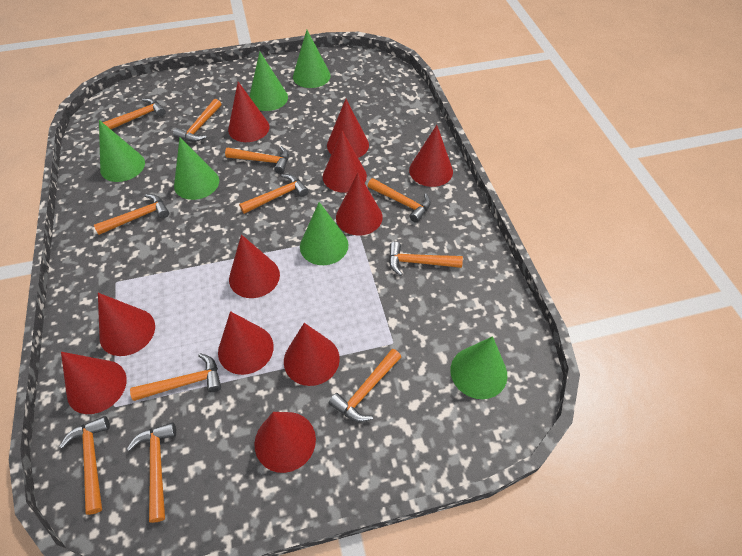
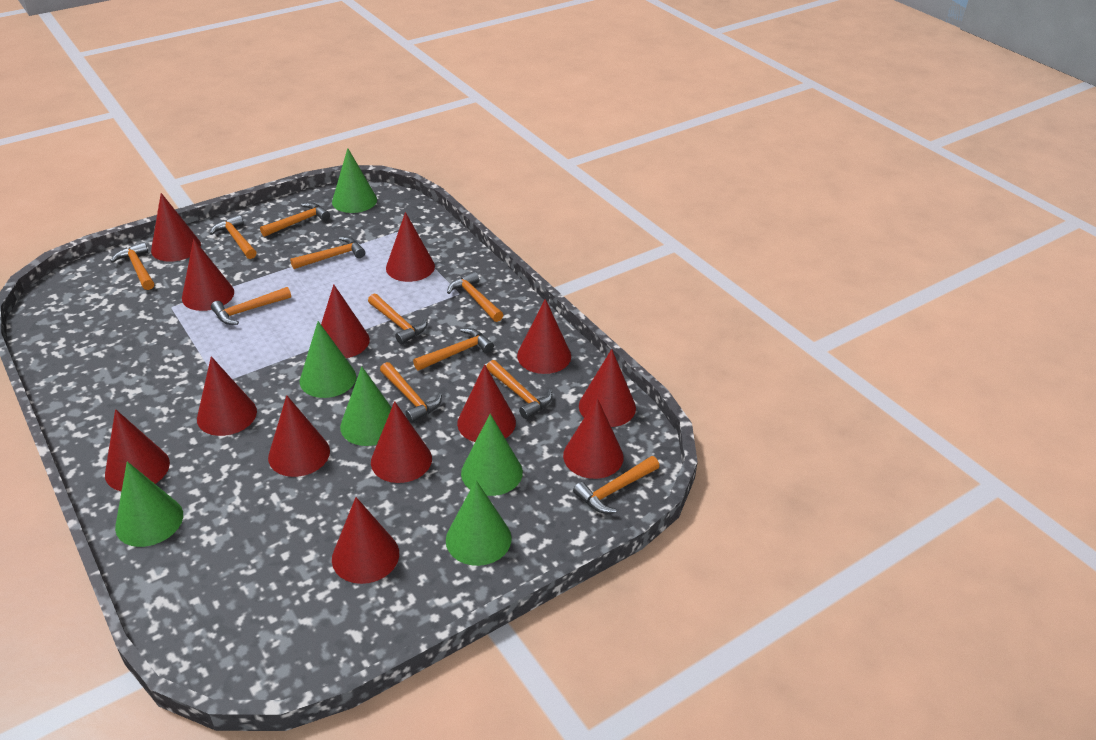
red cone: 11 -> 13

